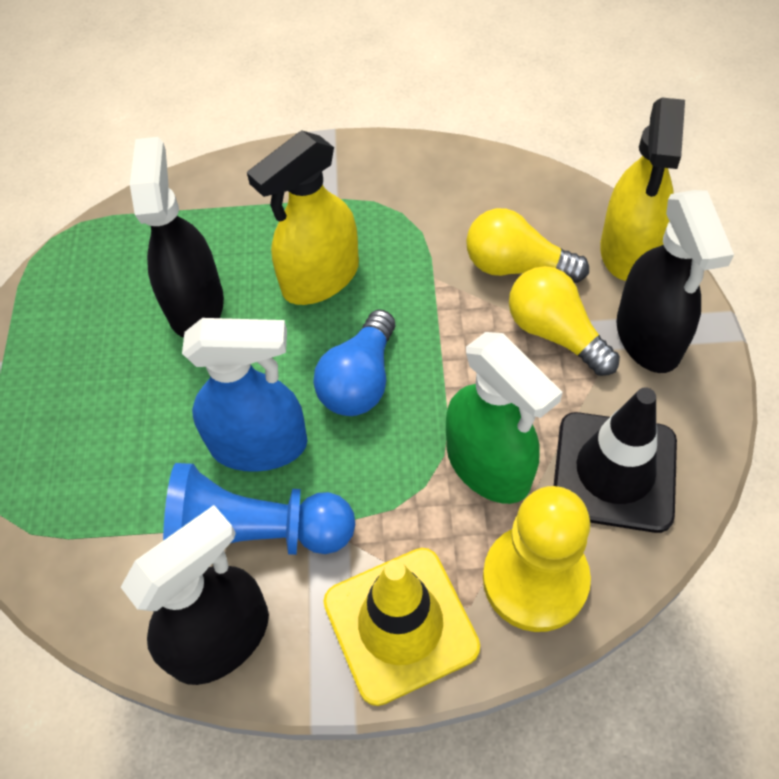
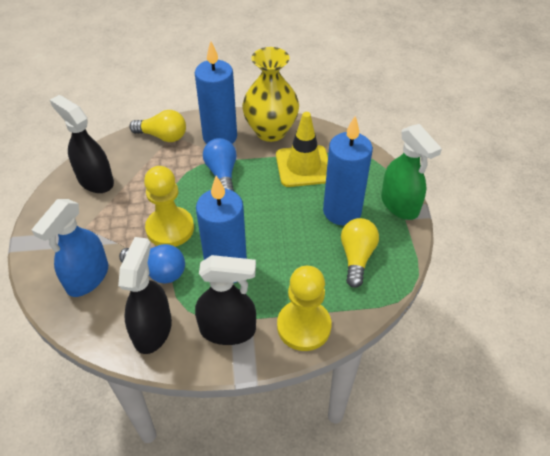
black traffic cone: 1 -> 0
blue candle: 0 -> 3
blue light bulb: 1 -> 2
blue pawn: 1 -> 0
yellow pawn: 1 -> 2
yellow spray bottle: 2 -> 0
yellow vase: 0 -> 1

